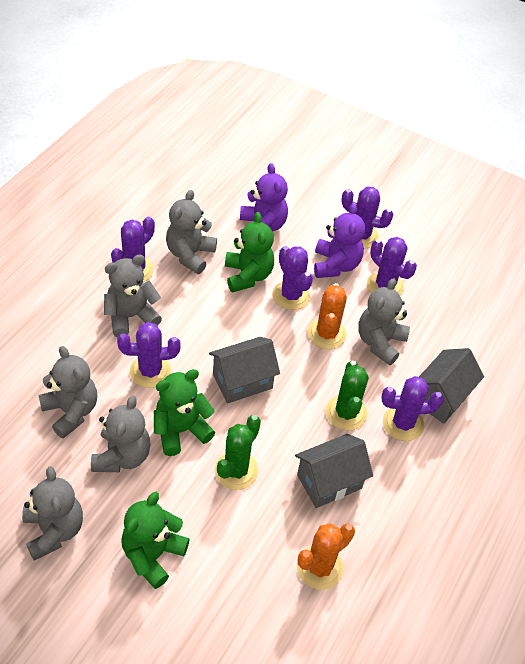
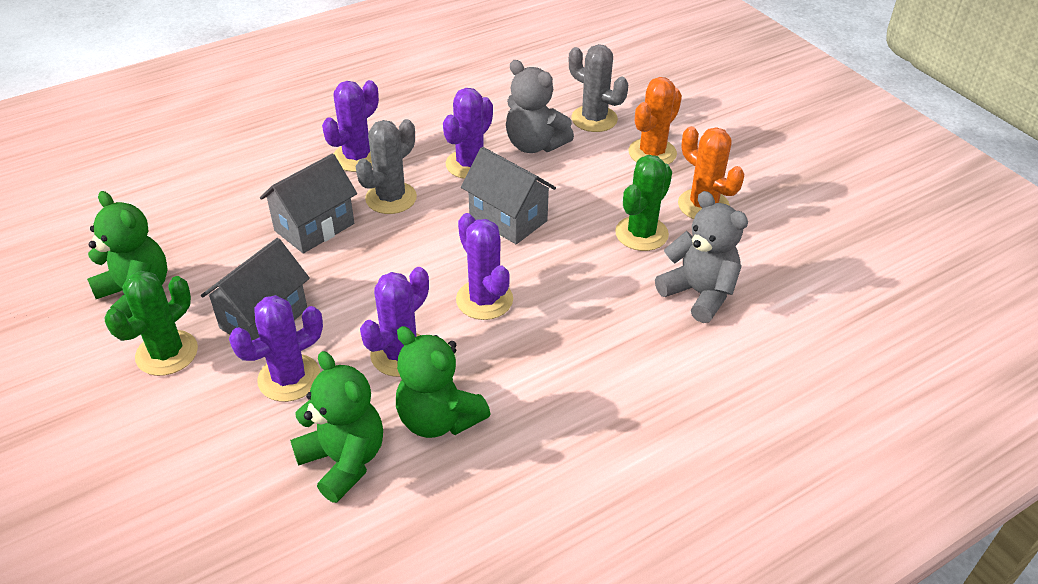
grey cactus: 0 -> 2
grey teddy bear: 6 -> 2
purple cactus: 6 -> 5
purple teddy bear: 2 -> 0

